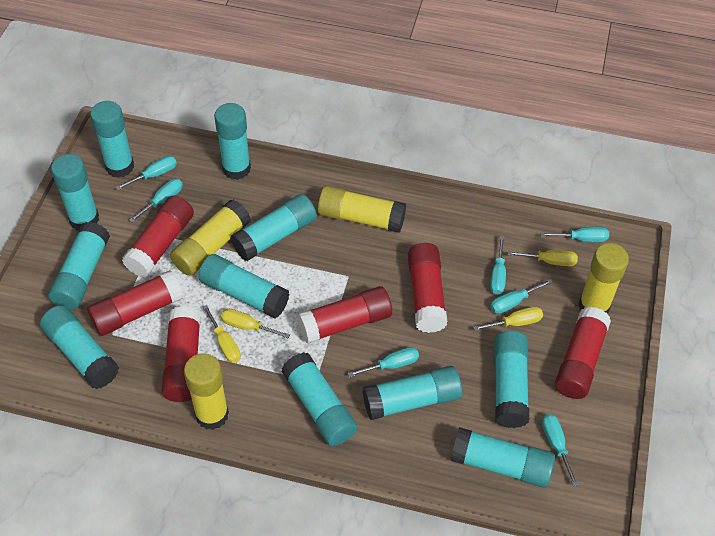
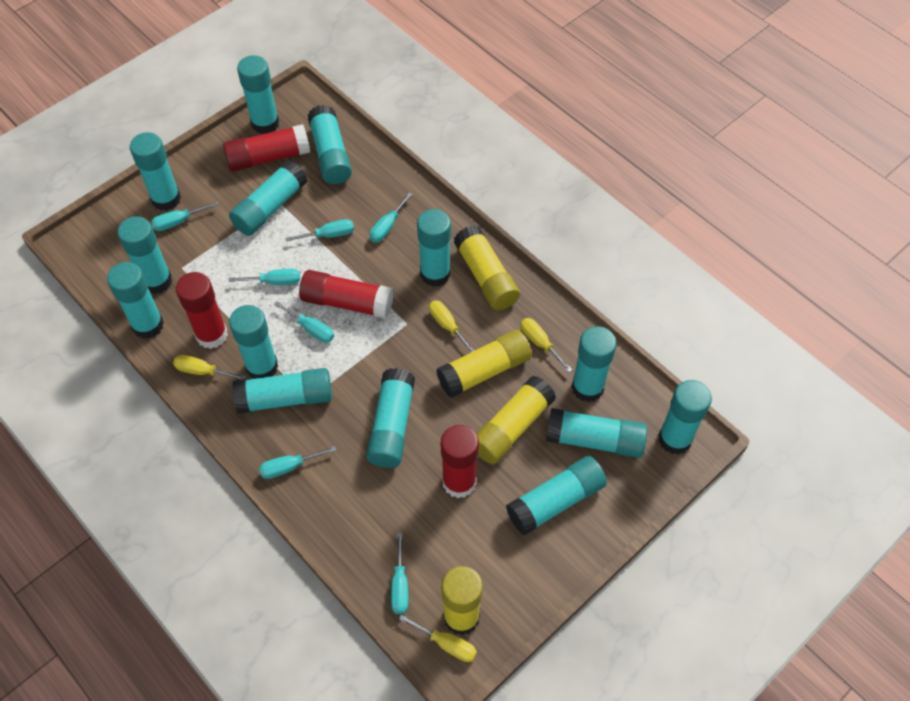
red glue stick: 6 -> 4
turquoise glue stick: 11 -> 14

